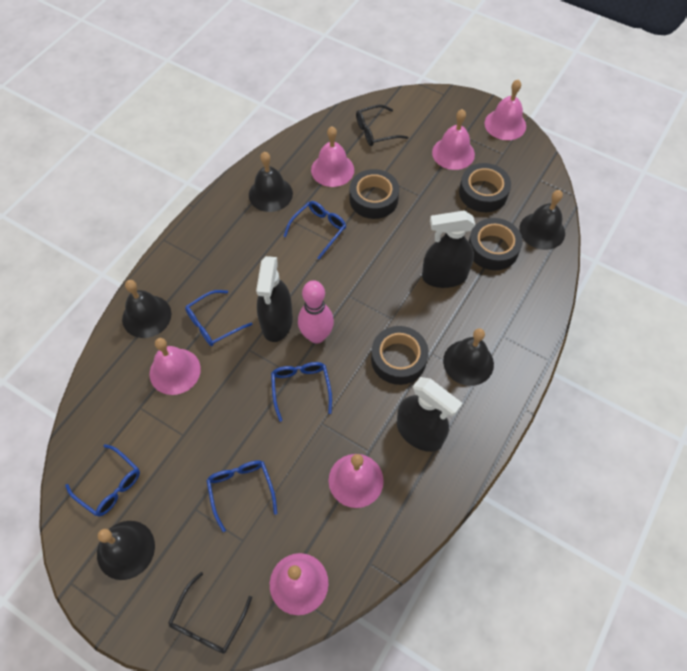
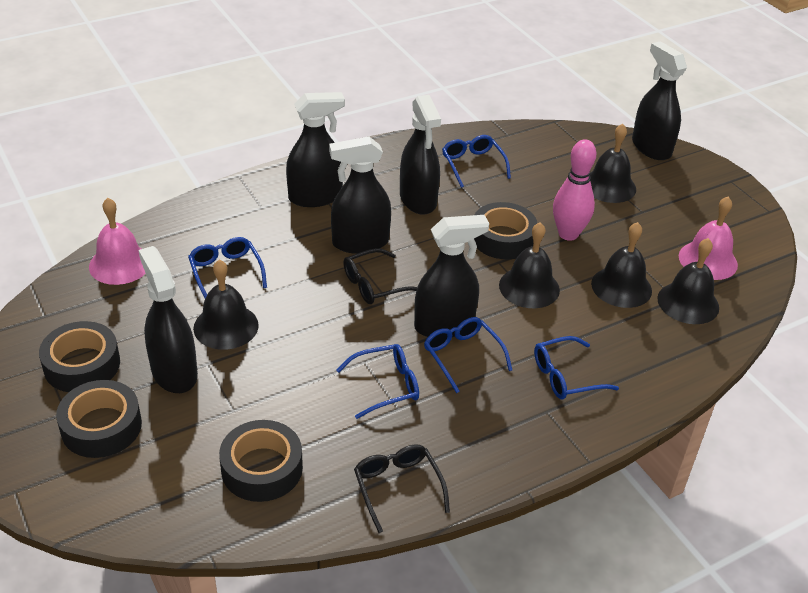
black spray bottle: 3 -> 6
pink bell: 6 -> 2

